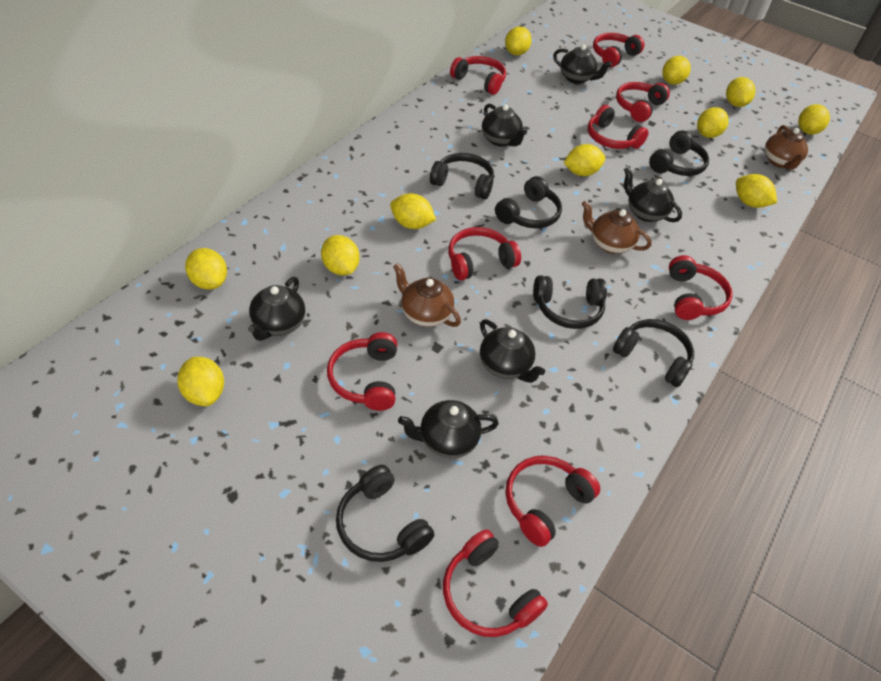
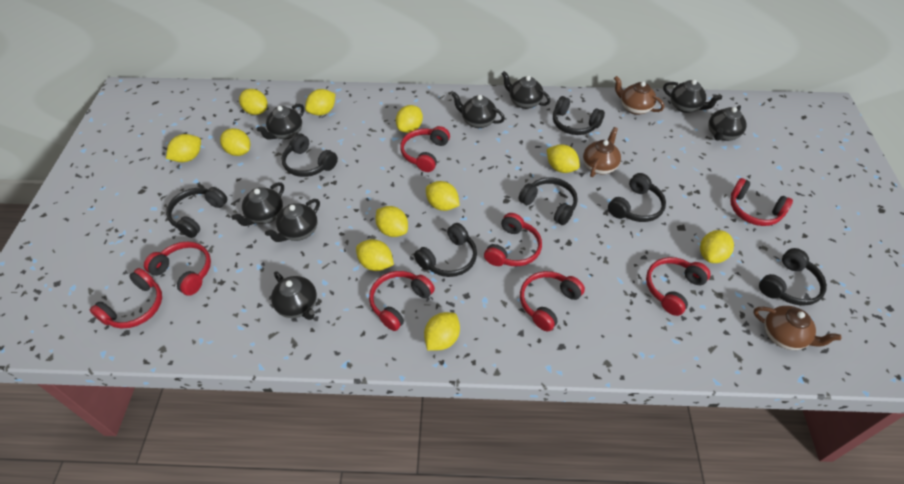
black headphones: 6 -> 7
black teapot: 6 -> 8
red headphones: 9 -> 8

